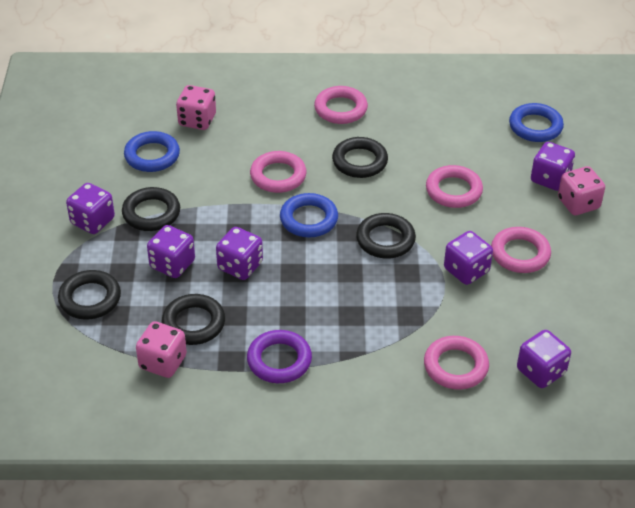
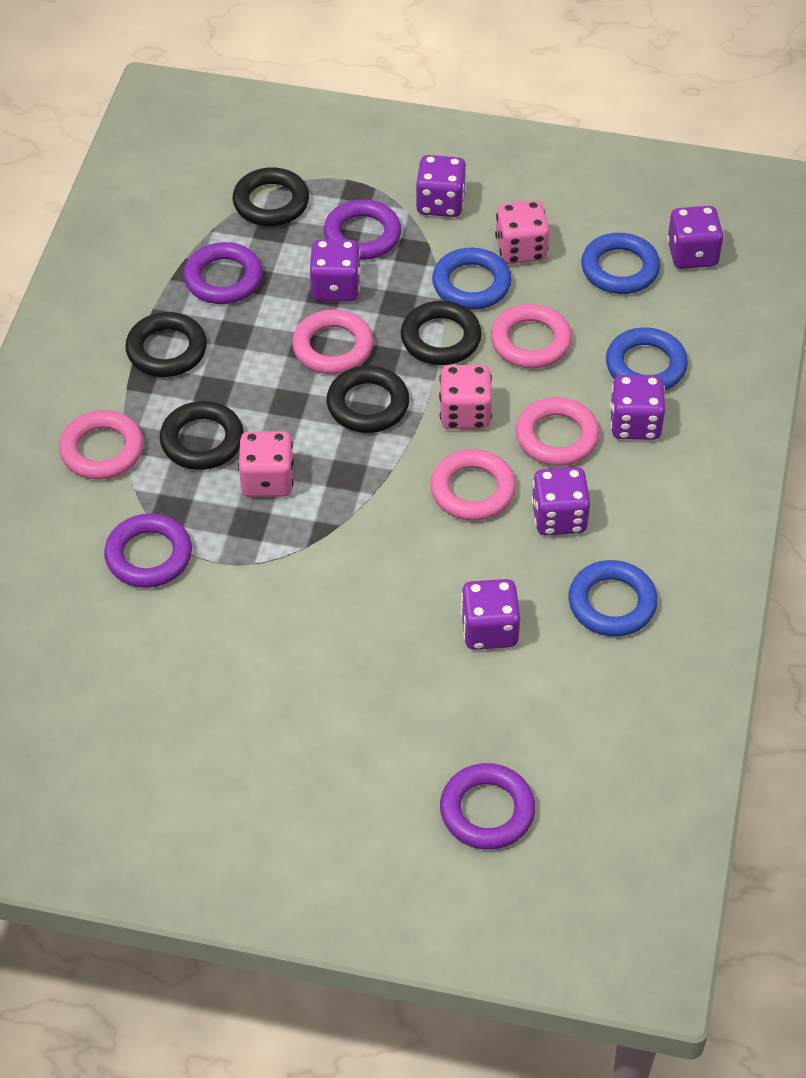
blue ring: 3 -> 4
purple ring: 1 -> 4

